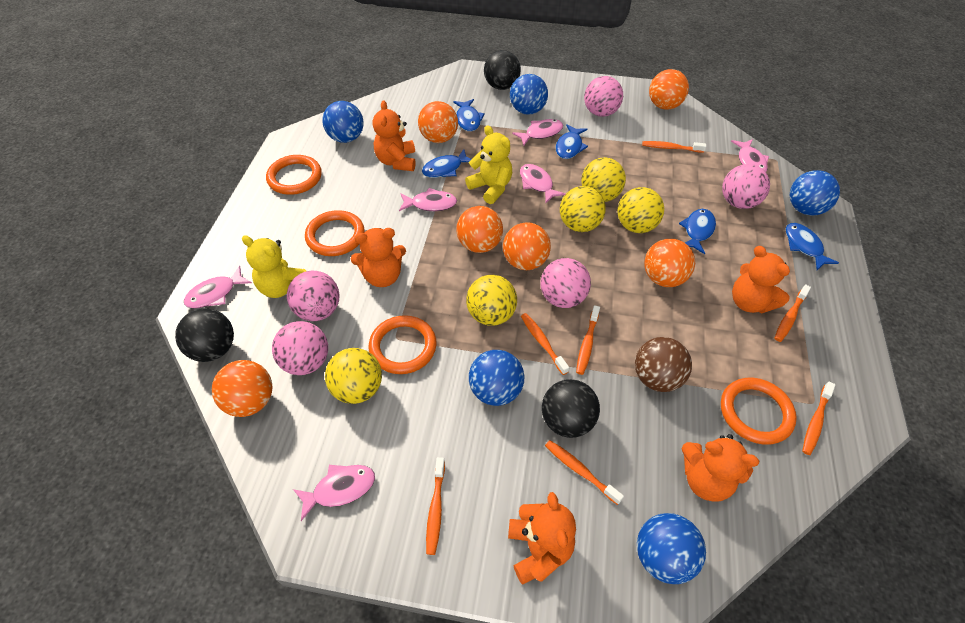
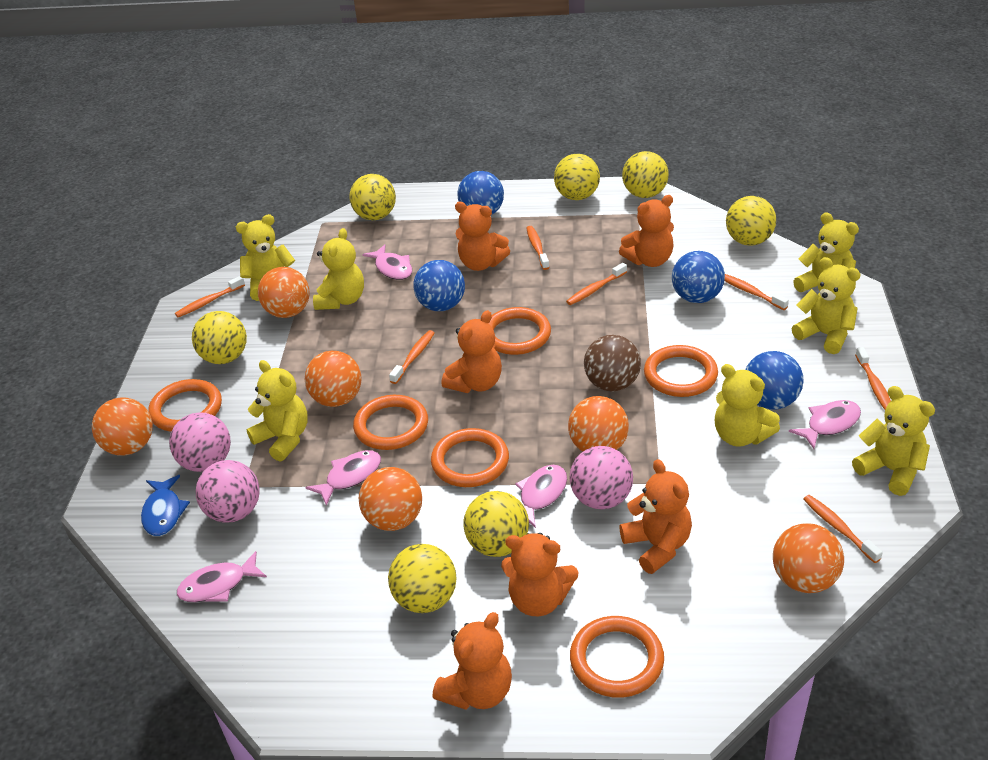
black ball: 3 -> 0
blue ball: 5 -> 4
blue fish: 5 -> 1
orange ring: 4 -> 6
orange teddy bear: 5 -> 6
pink ball: 5 -> 3
pink fish: 6 -> 5
yellow ball: 5 -> 7
yellow teddy bear: 2 -> 7

